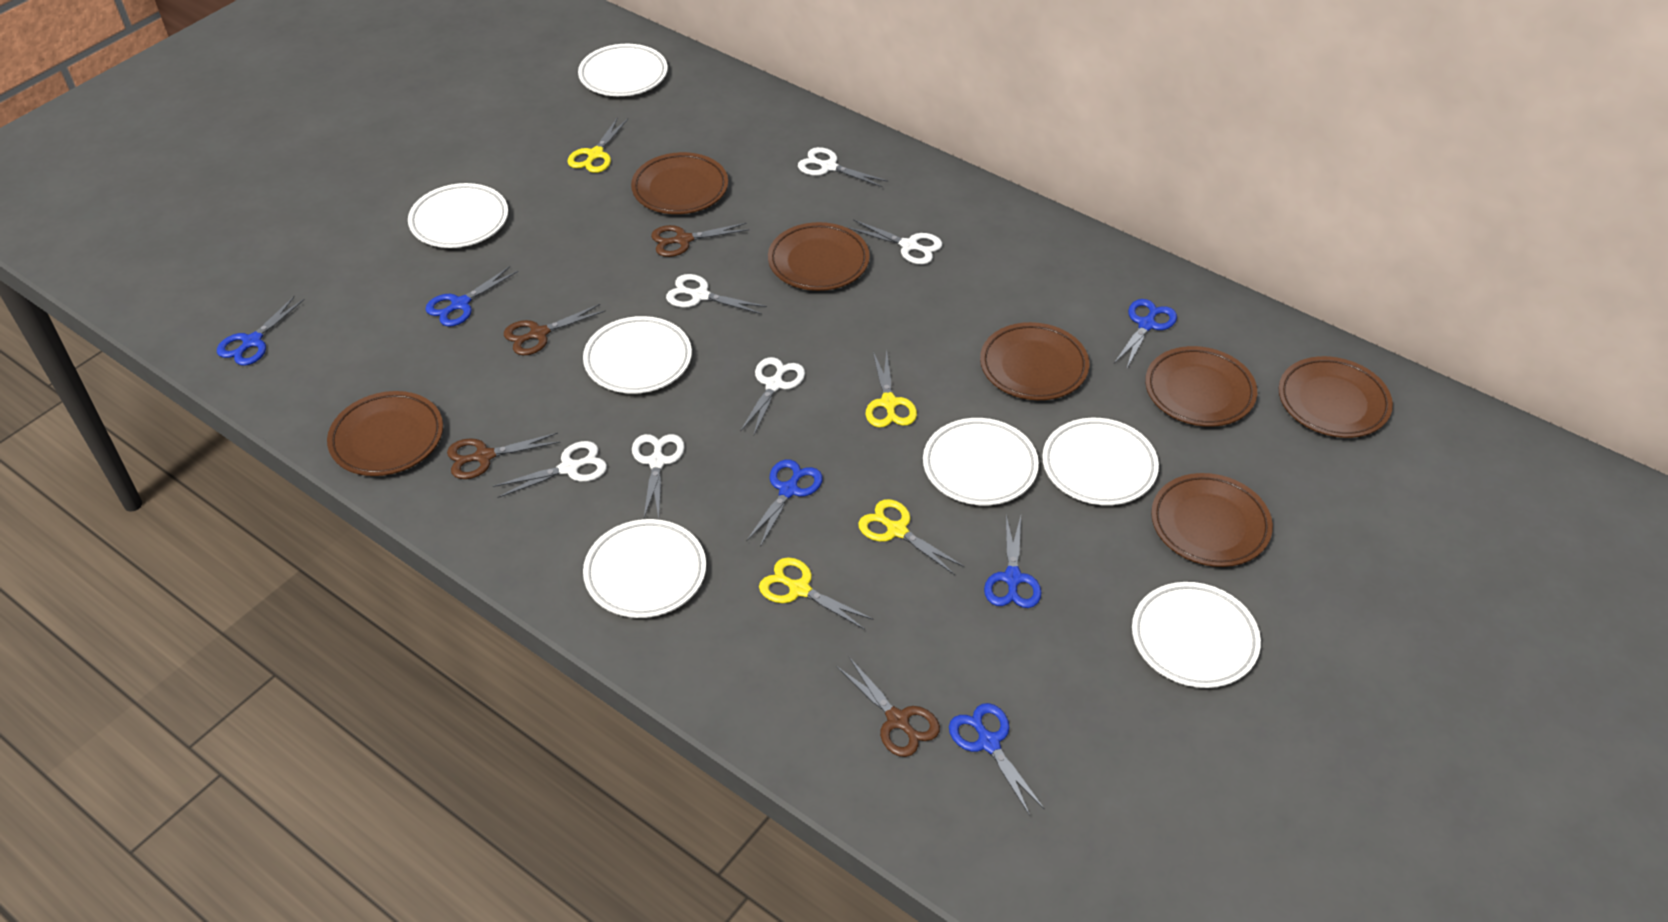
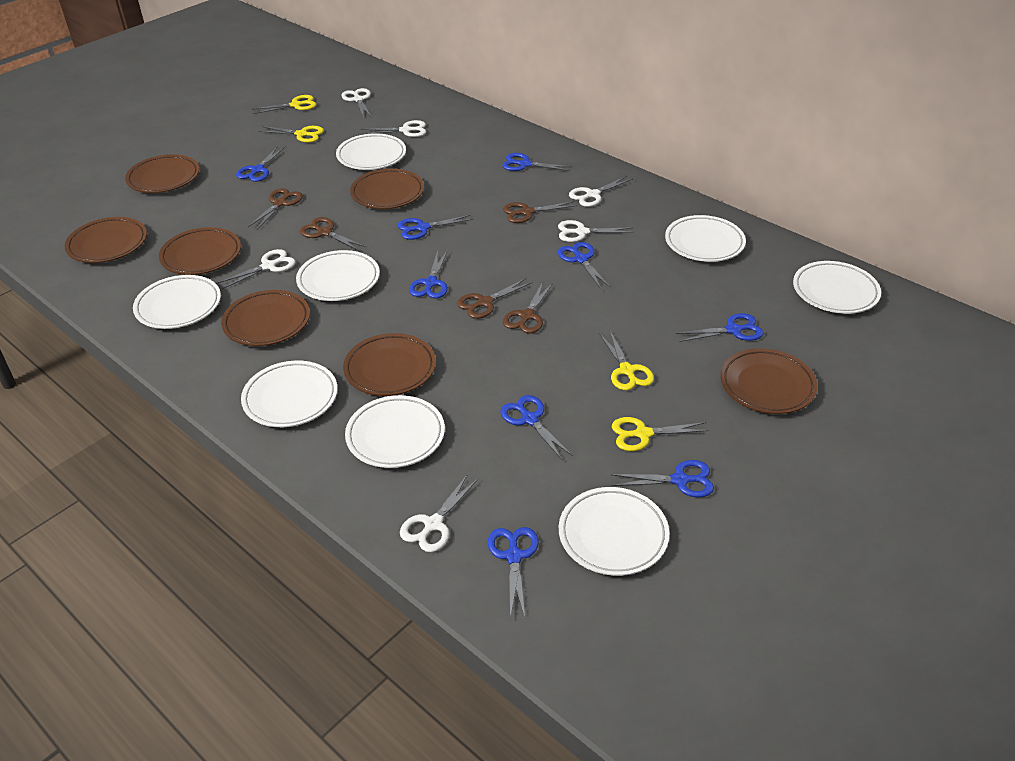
blue scissors: 6 -> 9
brown scissors: 4 -> 5
white plate: 7 -> 8

